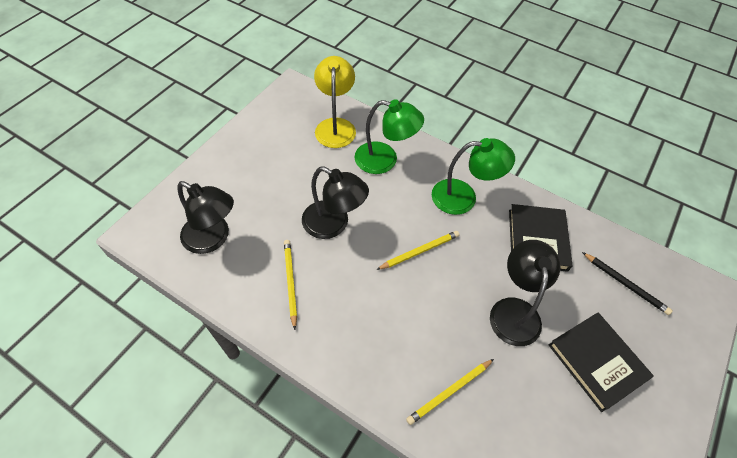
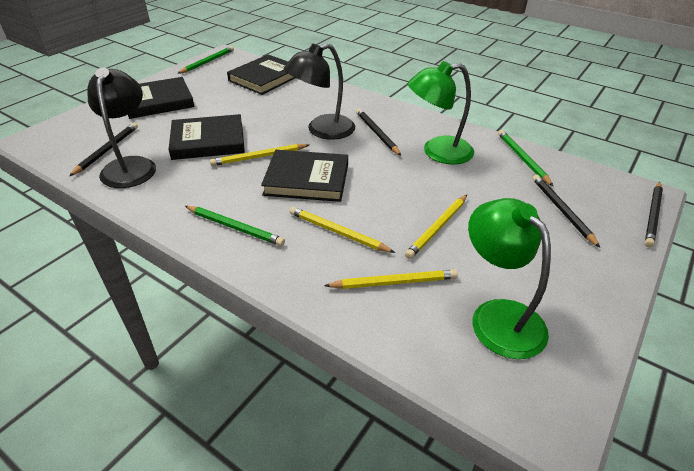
black book: 2 -> 4
black lamp: 3 -> 2
black pencil: 1 -> 4
green pencil: 0 -> 3
yellow lamp: 1 -> 0
yellow pencil: 3 -> 4

